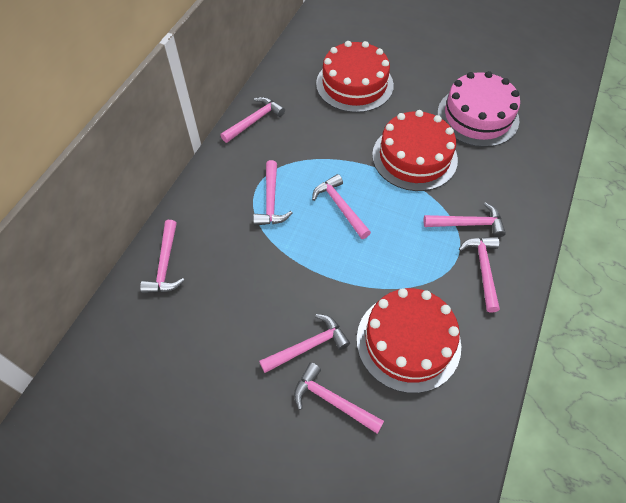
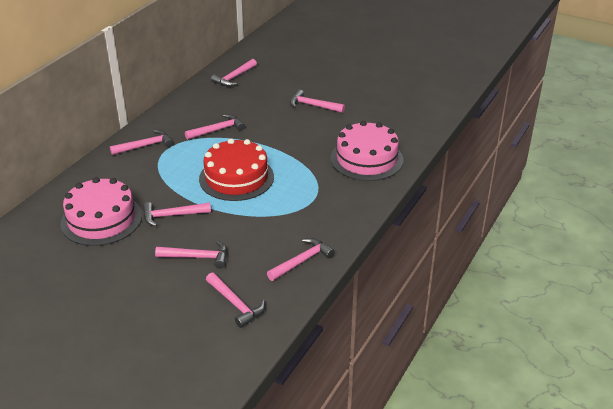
pink cake: 1 -> 2
red cake: 3 -> 1

